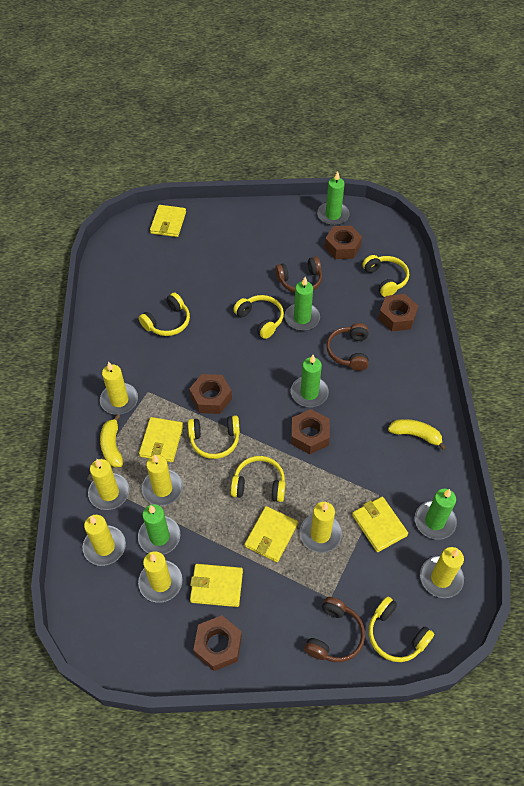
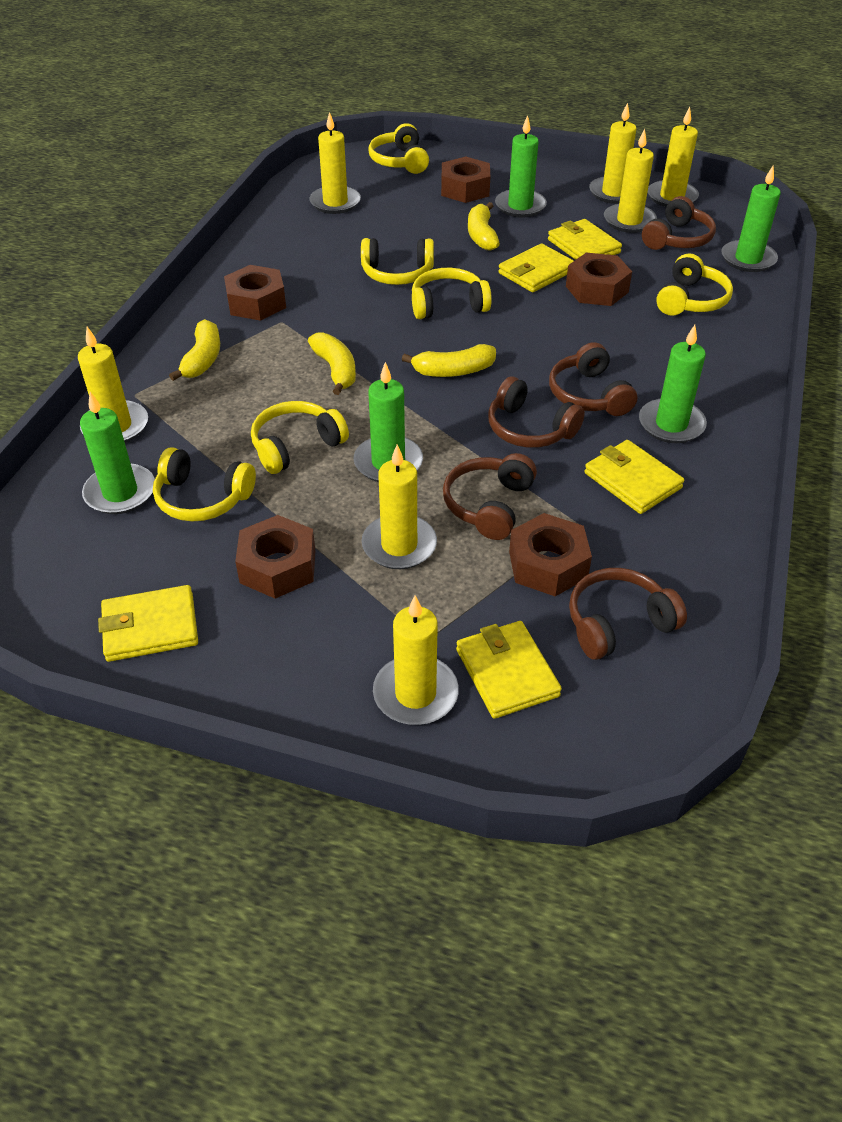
brown headphones: 3 -> 5
yellow banana: 2 -> 4

